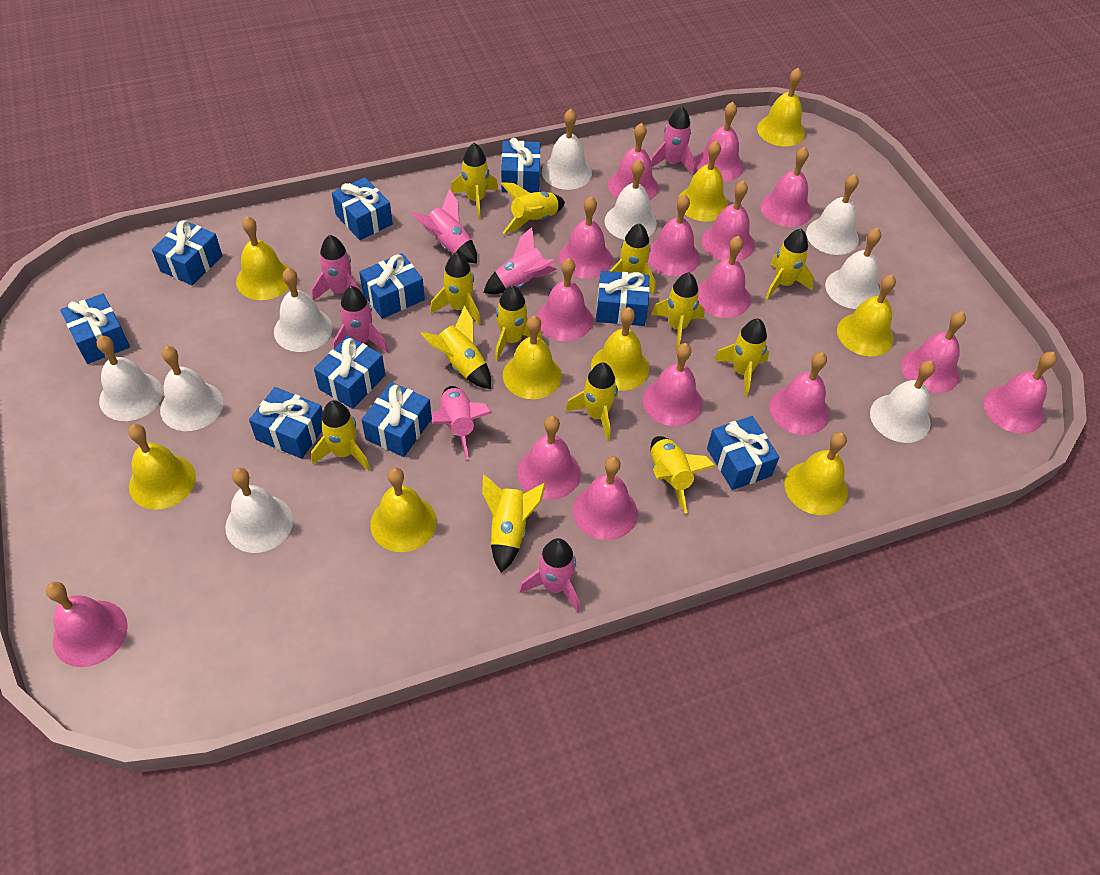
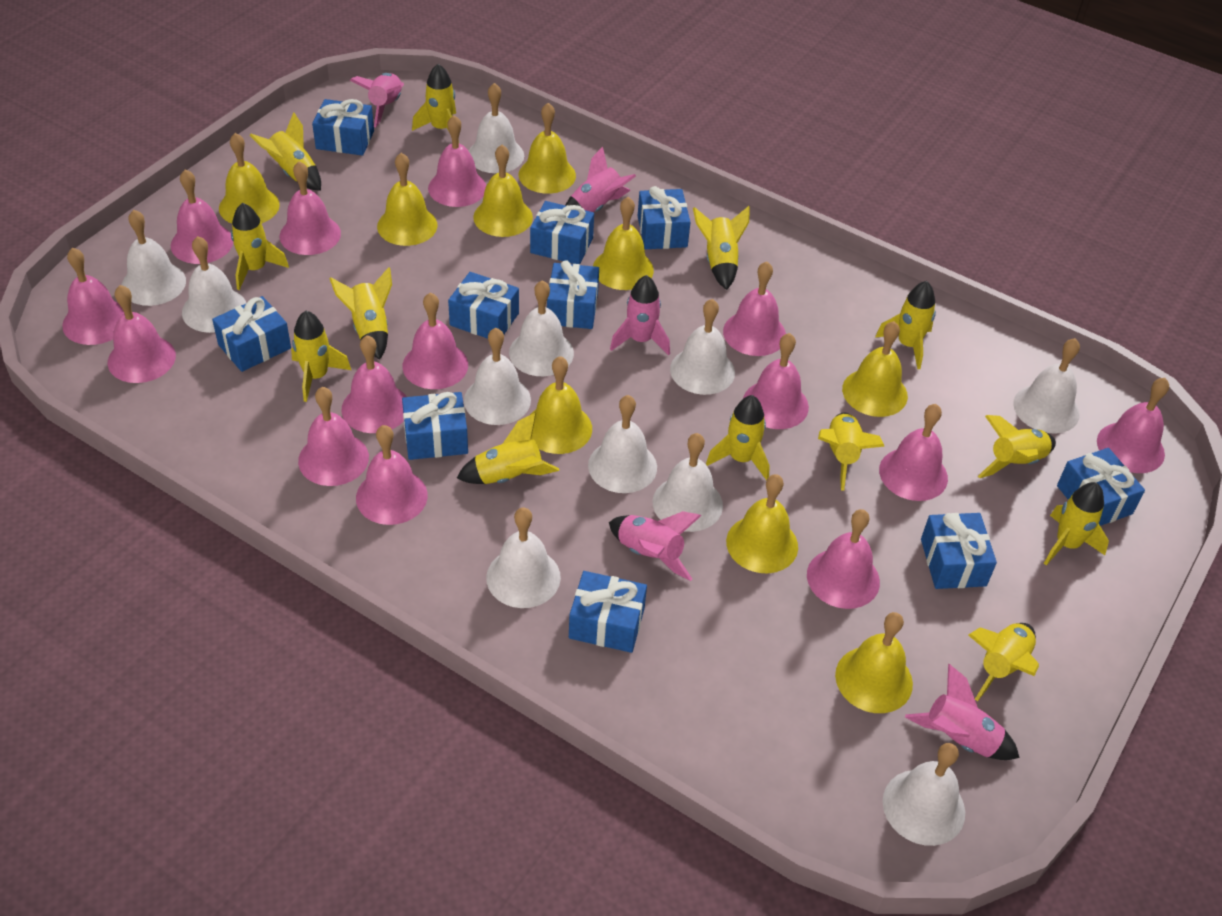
pink bell: 15 -> 14
pink rocket: 7 -> 5
white bell: 9 -> 11

